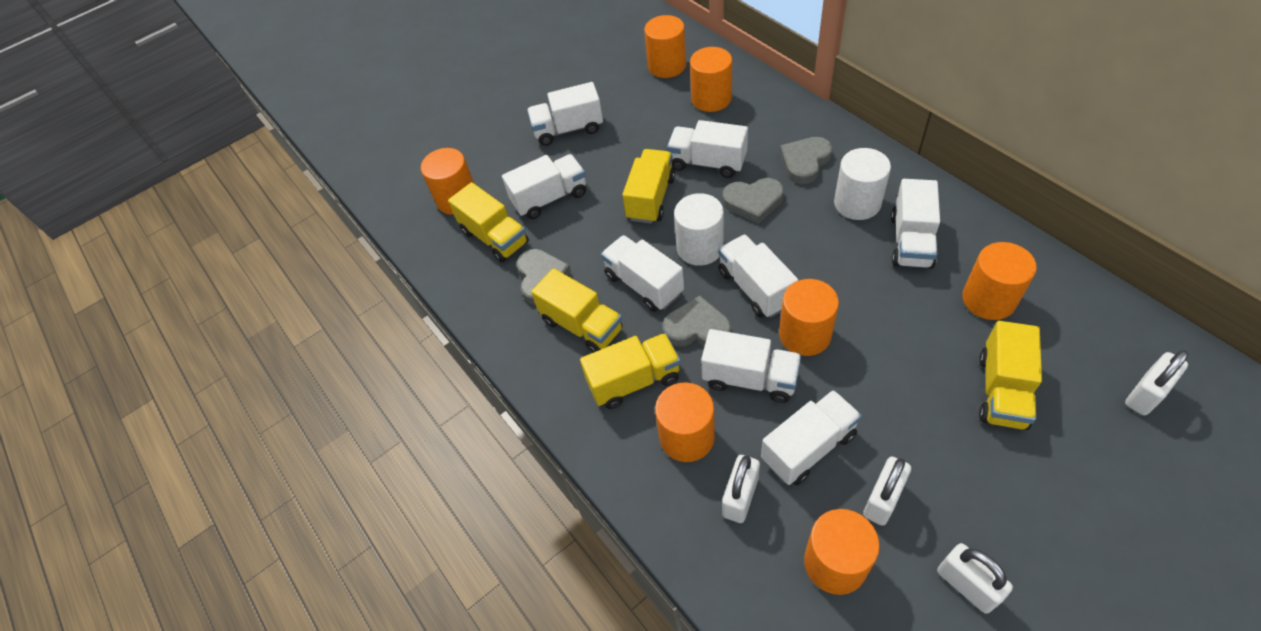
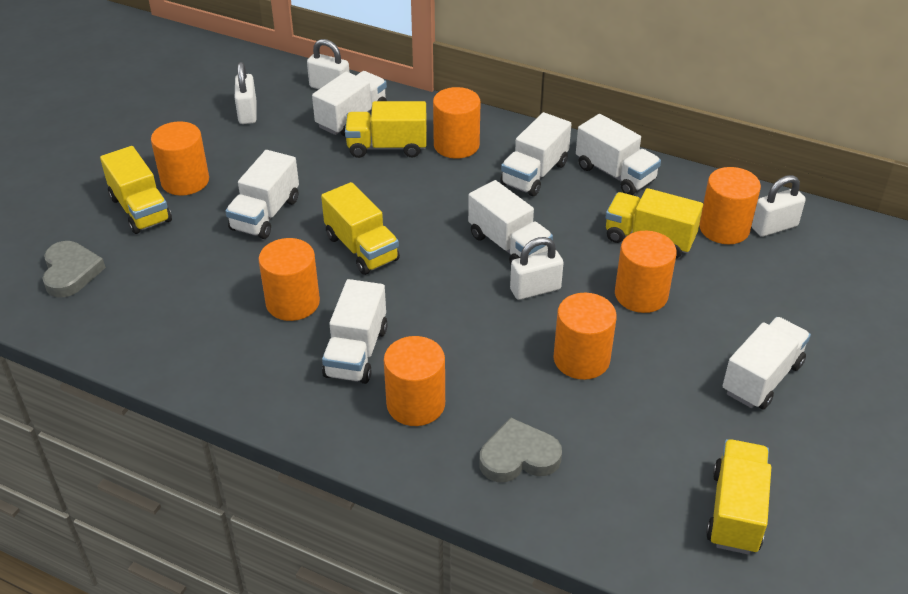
grey heart: 4 -> 2
white cylinder: 2 -> 0
white truck: 8 -> 7

